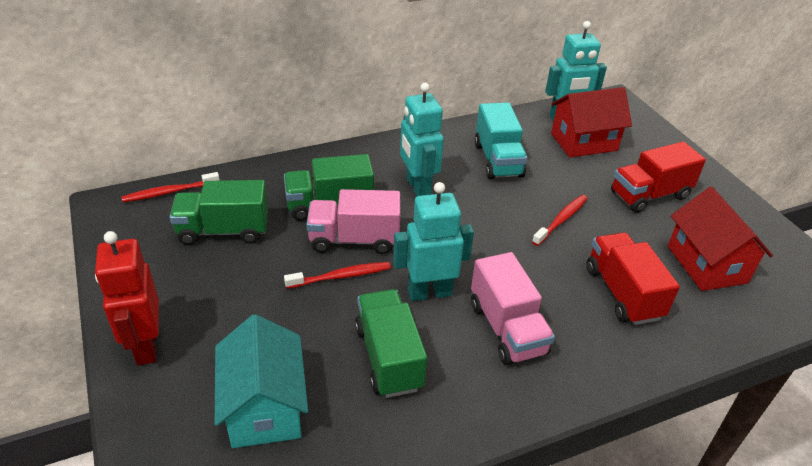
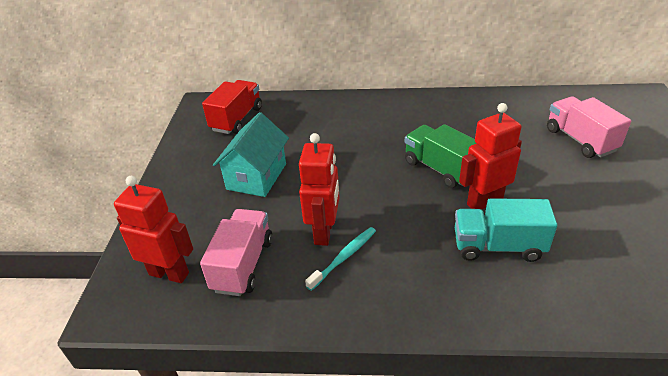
green truck: 3 -> 1
red house: 2 -> 0
red robot: 1 -> 3
red toothbrush: 3 -> 0
red truck: 2 -> 1
turquoise robot: 3 -> 0
turquoise toothbrush: 0 -> 1

